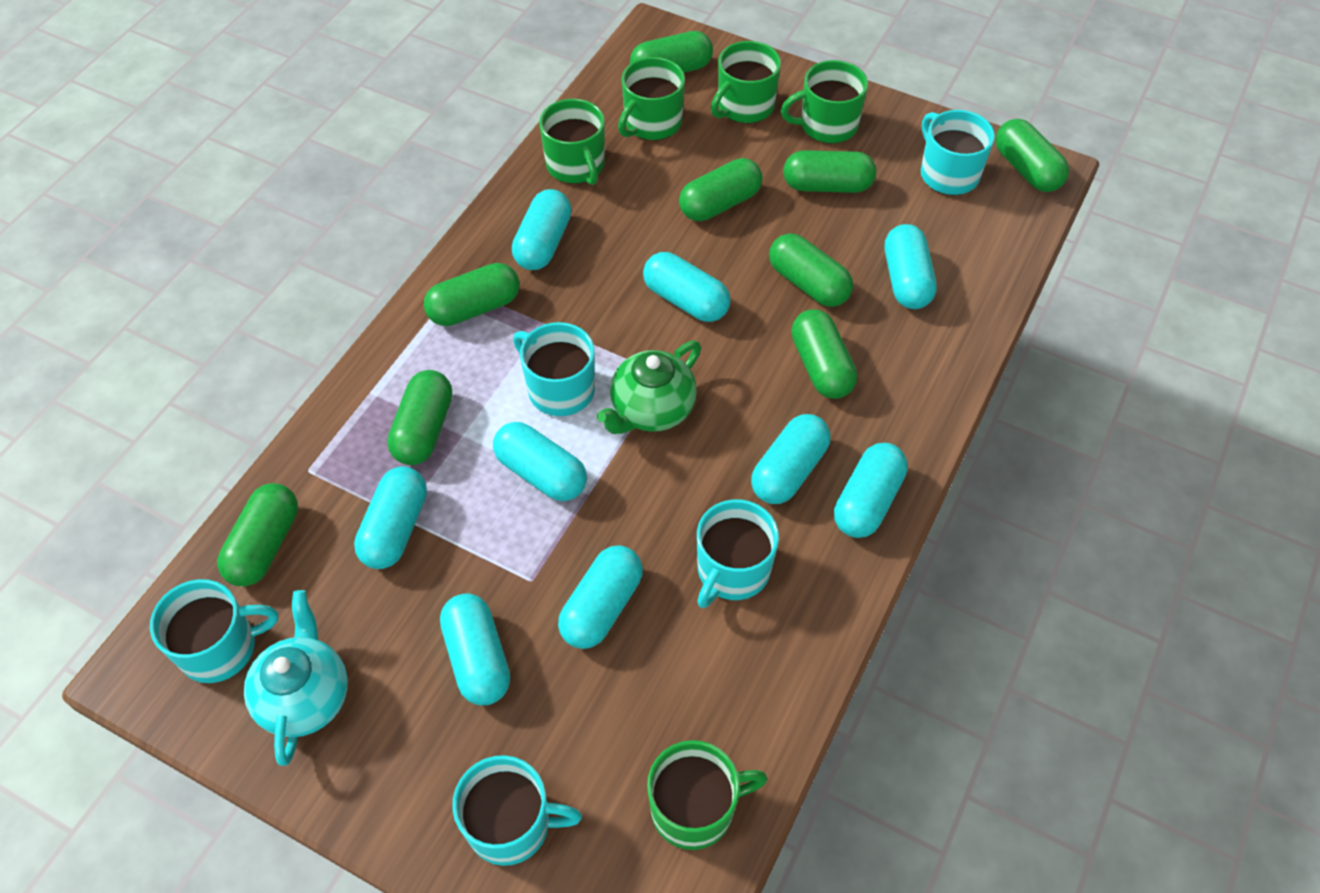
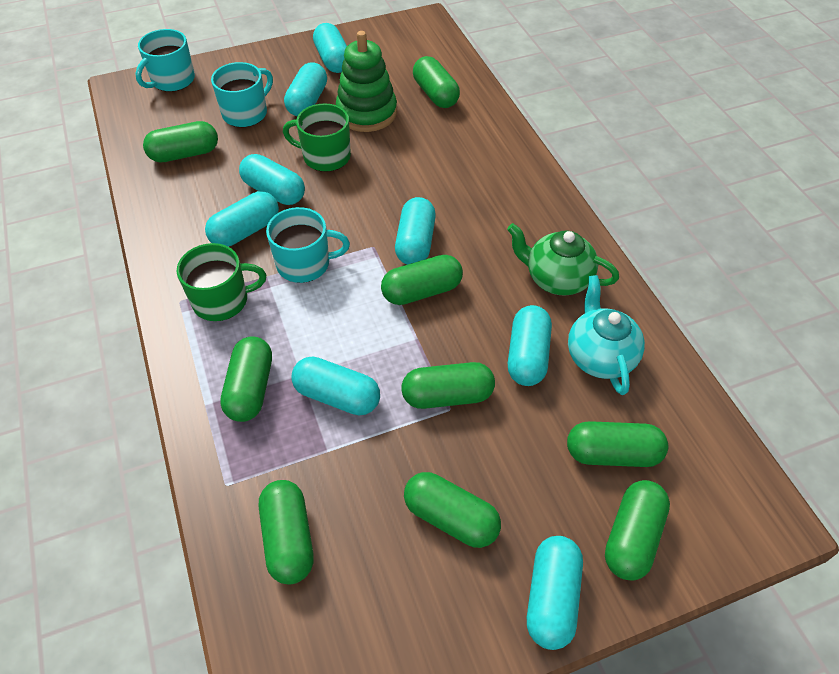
green mug: 5 -> 2
green stacking toy: 0 -> 1
turquoise capsule: 9 -> 8
turquoise mug: 5 -> 3

